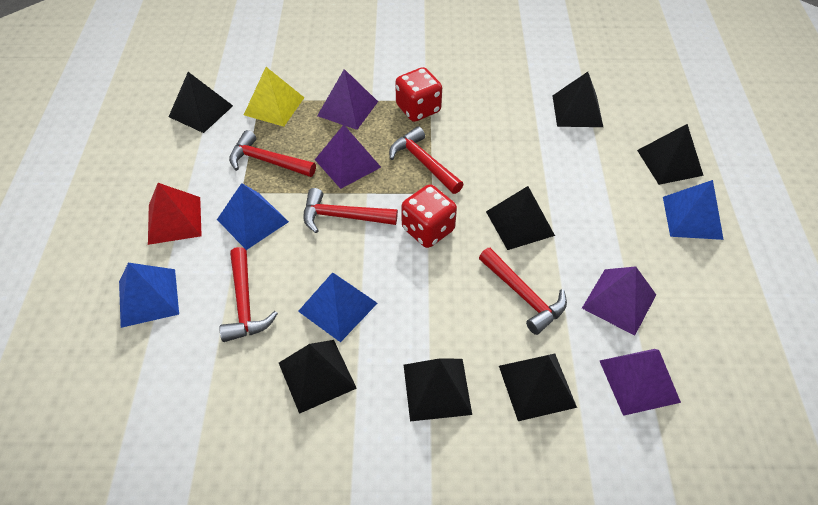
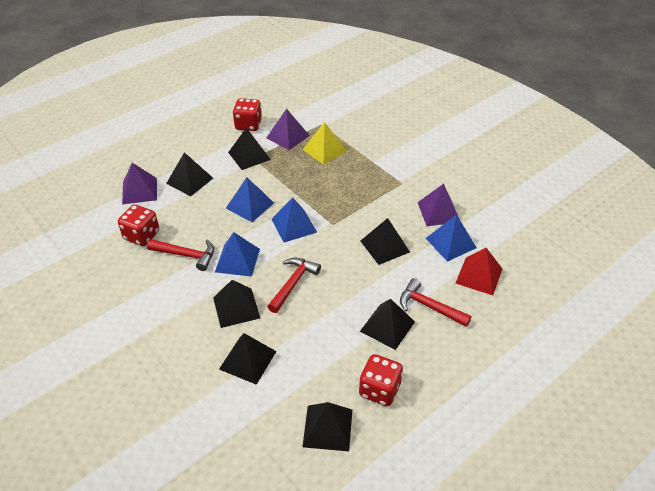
purple pyramid: 4 -> 3
red dice: 2 -> 3
red hammer: 5 -> 3

